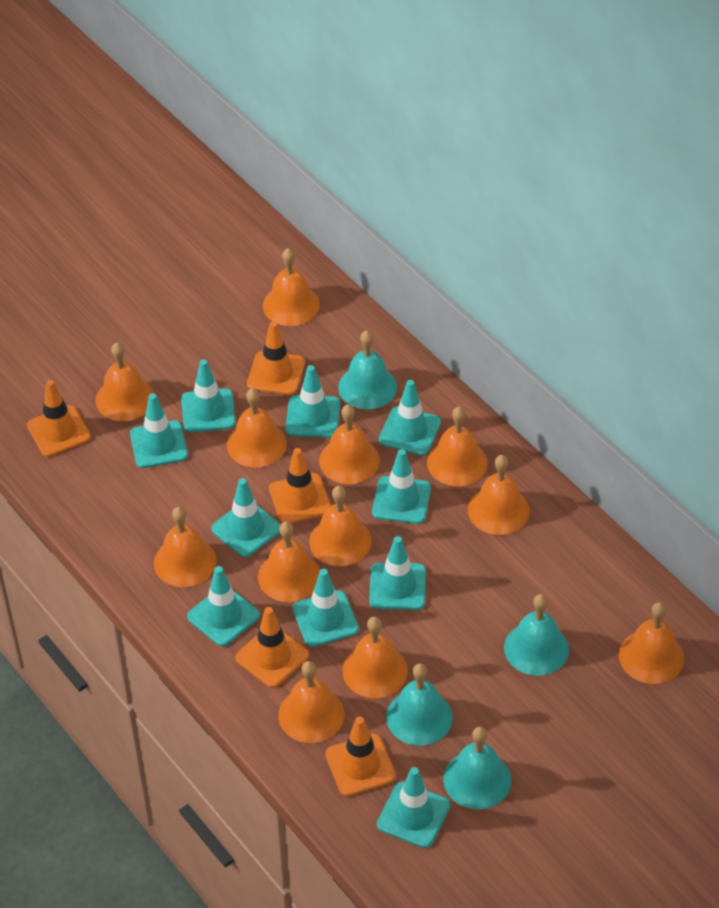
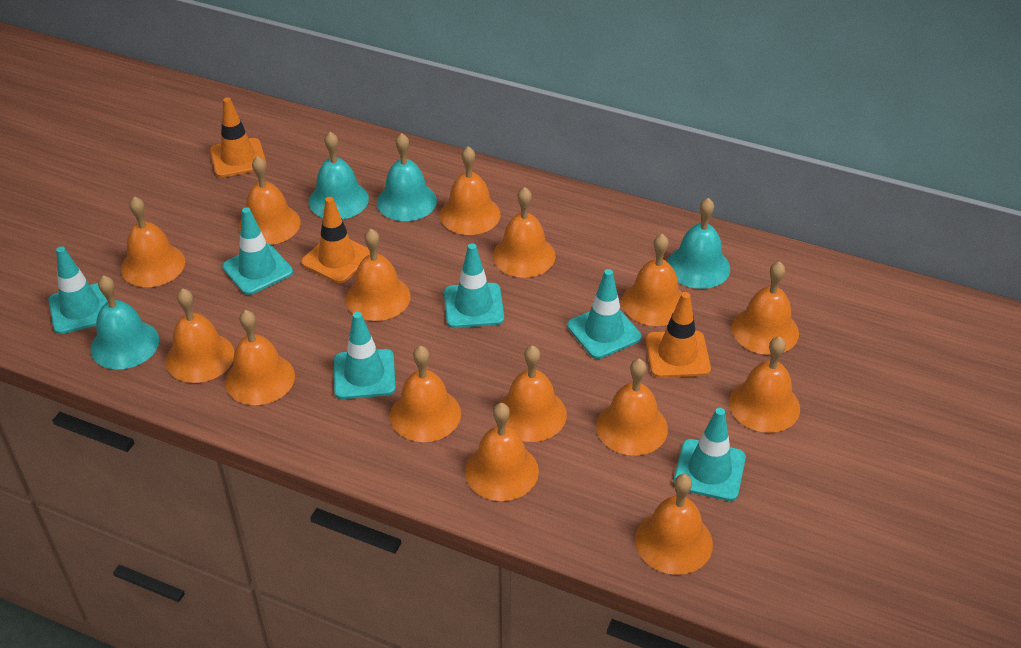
orange bell: 12 -> 15
orange traffic cone: 5 -> 3
turquoise traffic cone: 10 -> 6

